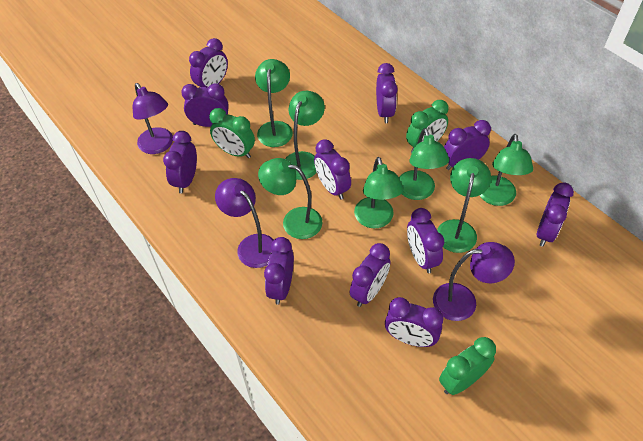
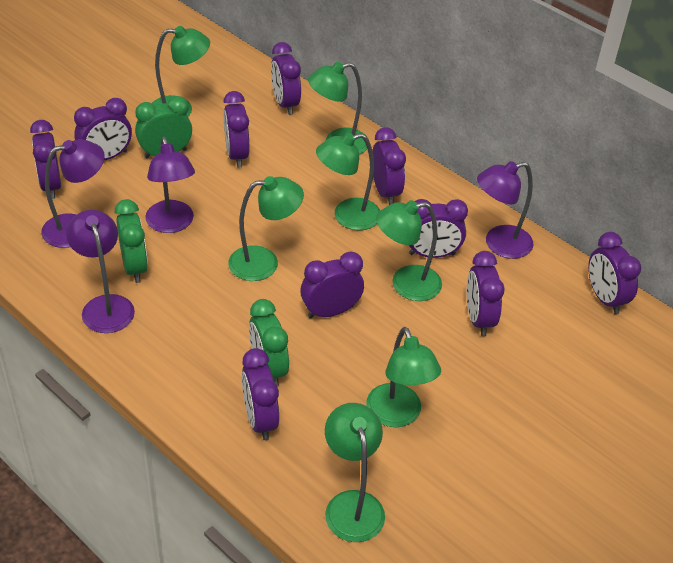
purple clock: 11 -> 10
purple lamp: 3 -> 4

